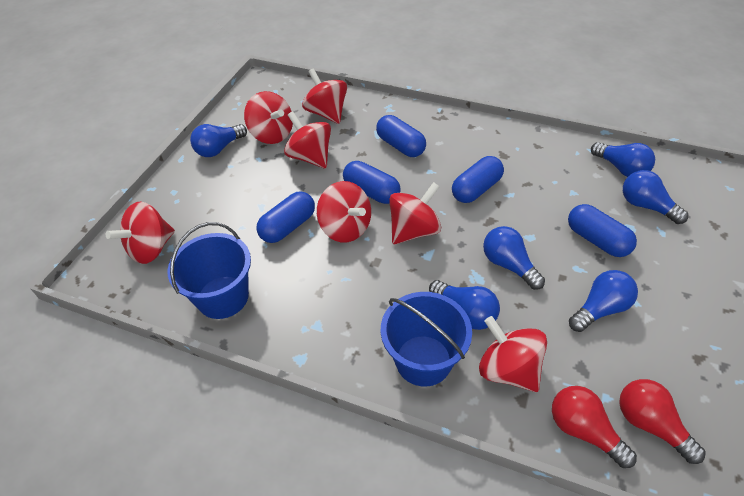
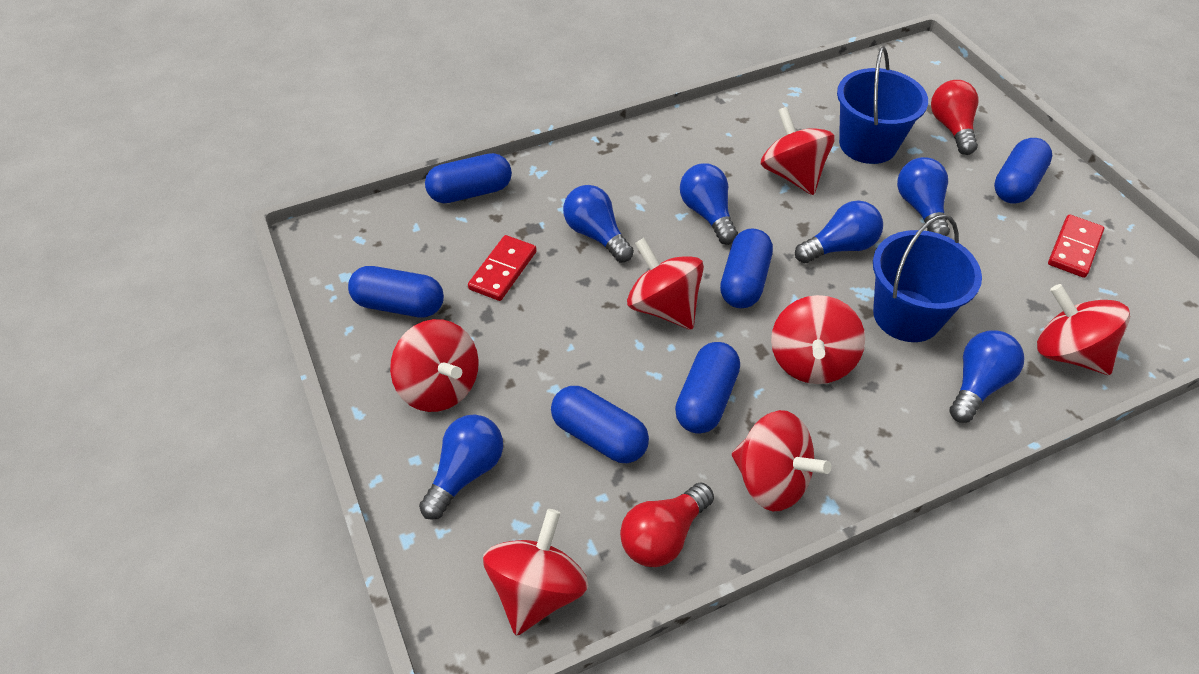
blue capsule: 5 -> 6
red domino: 0 -> 2

